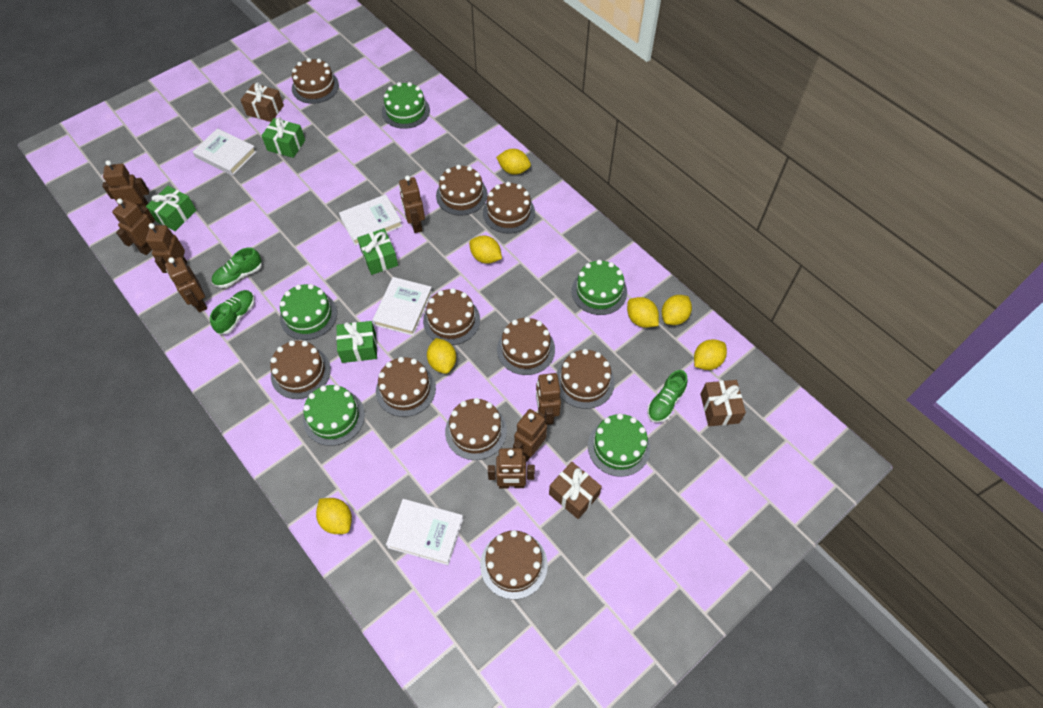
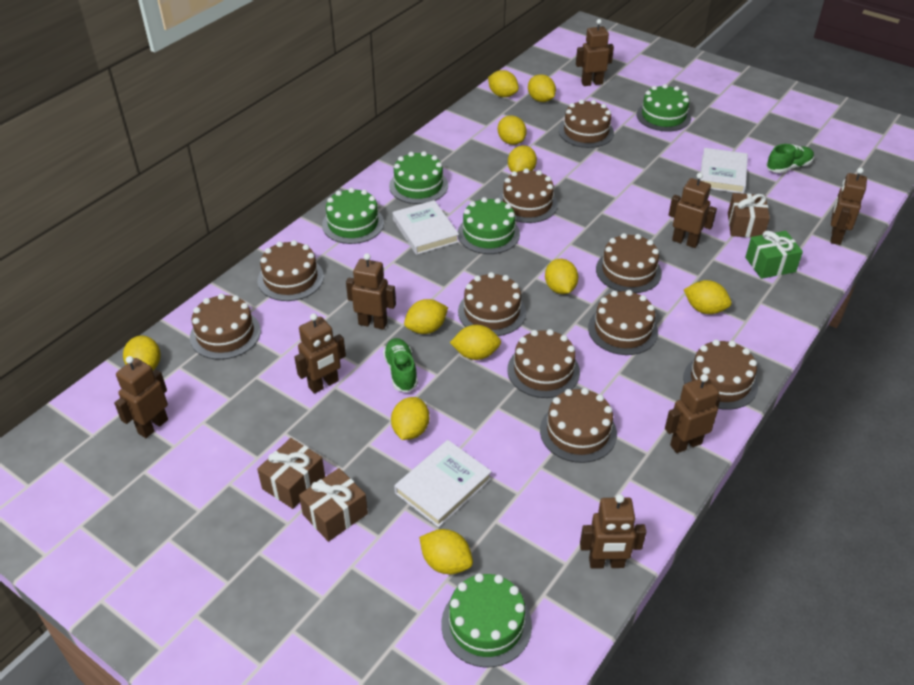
green gift: 4 -> 1
green shoe: 3 -> 2
white book: 4 -> 3
yellow lemon: 7 -> 11

